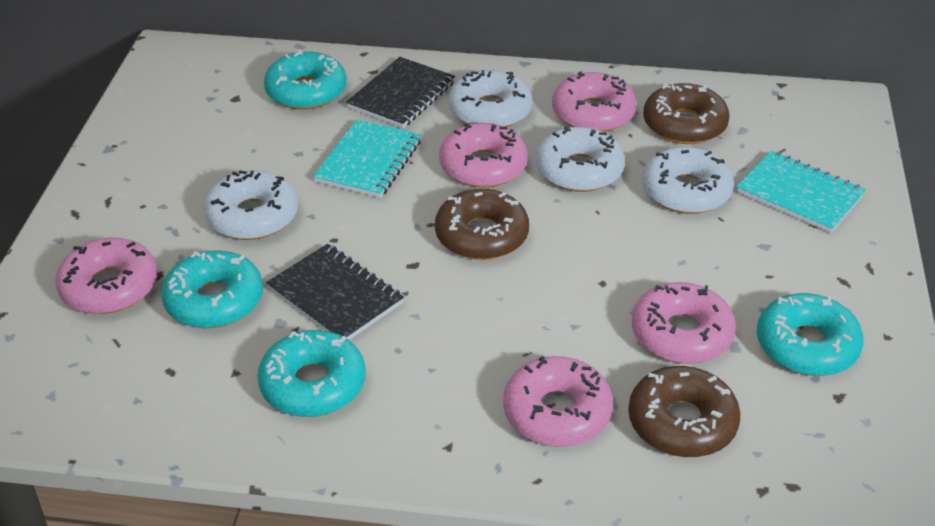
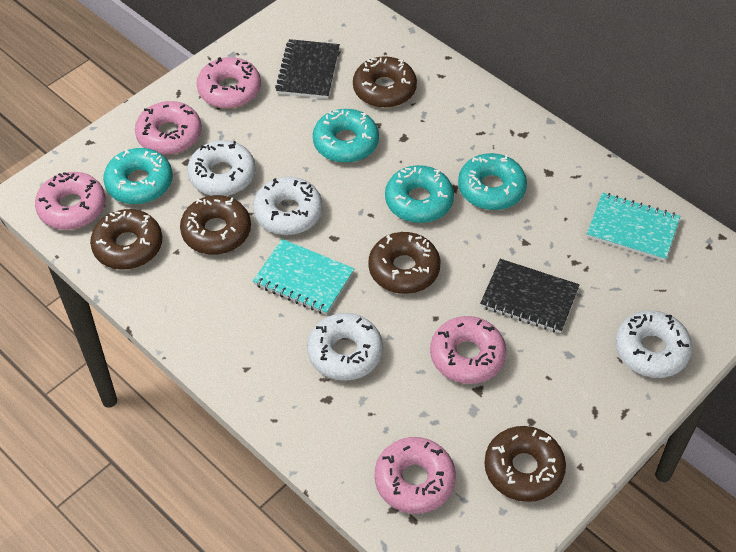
brown donut: 3 -> 5

